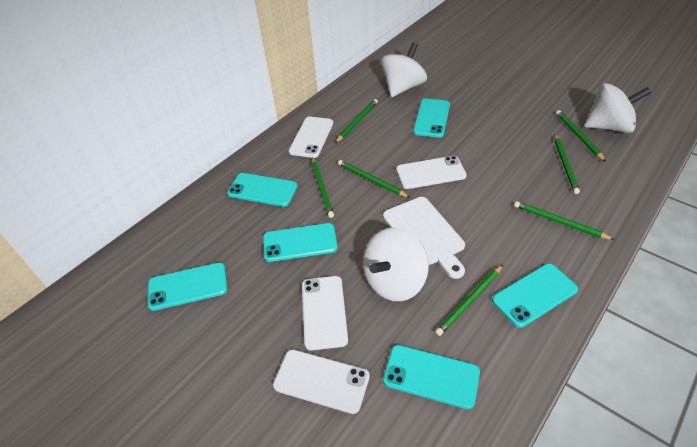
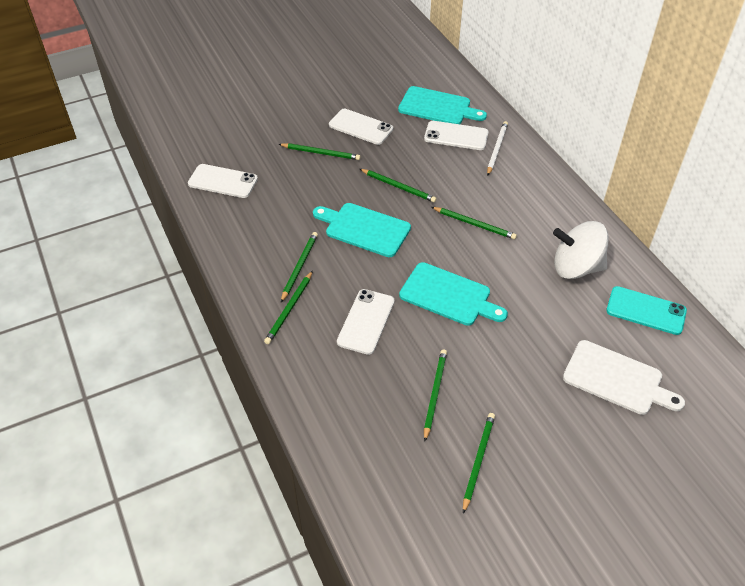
turquoise cutting board: 0 -> 3
turquoise phone: 6 -> 1
white pencil: 0 -> 1
white spinning top: 3 -> 1

